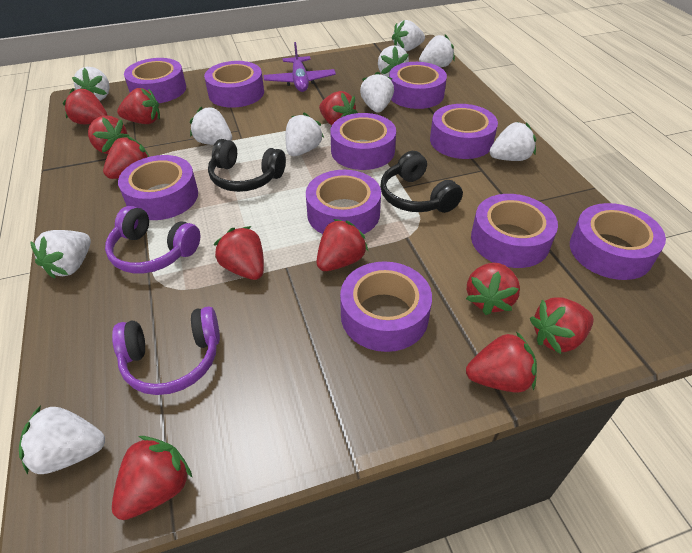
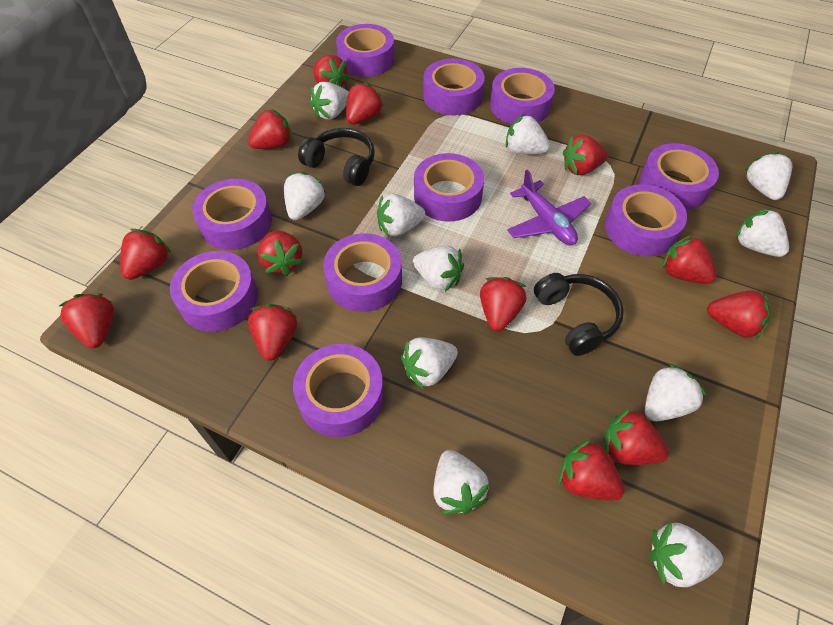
purple headphones: 2 -> 0
red strawberry: 11 -> 13
white strawberry: 10 -> 11

